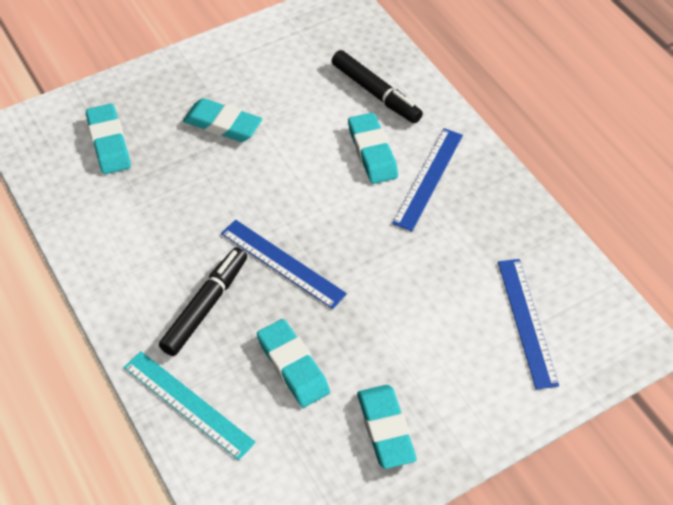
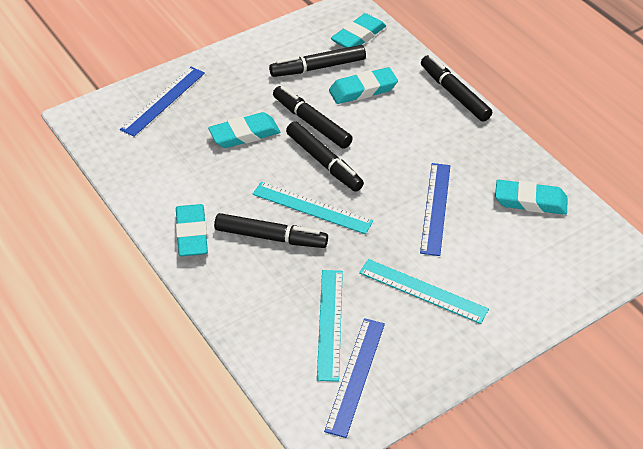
black marker: 2 -> 5
turquoise ruler: 1 -> 3

